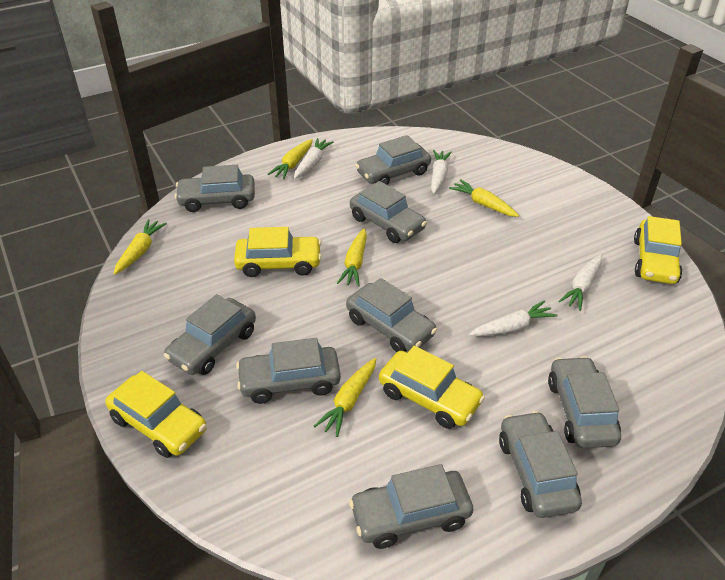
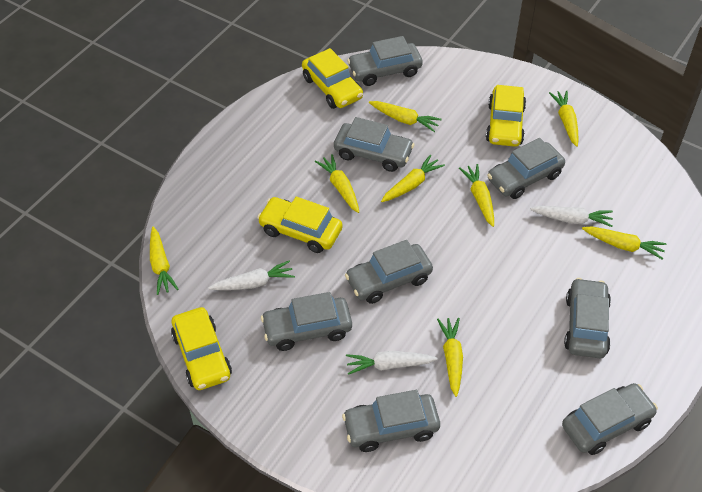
grey car: 9 -> 8
white carrot: 4 -> 3
yellow carrot: 5 -> 8

